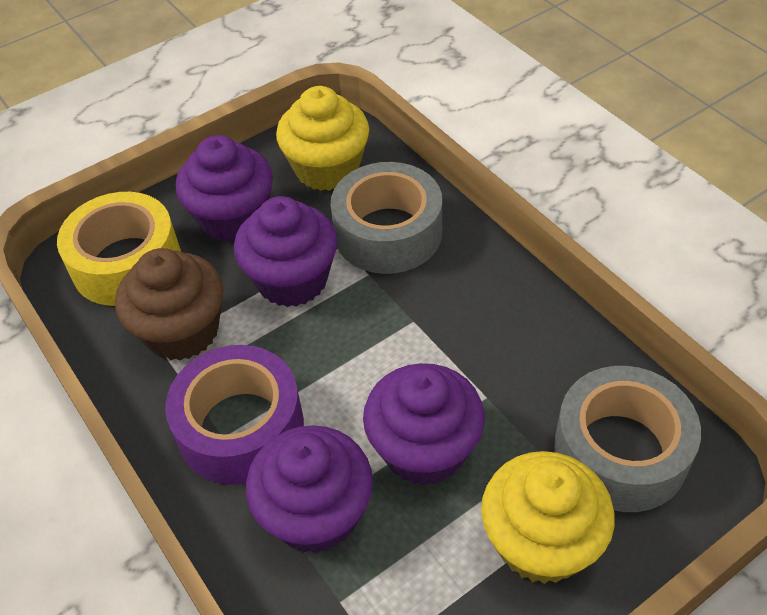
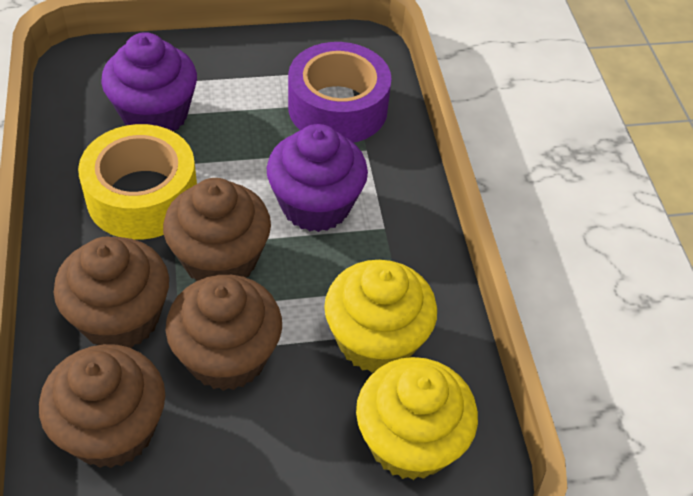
brown cupcake: 1 -> 4
grey tape: 2 -> 0
purple cupcake: 4 -> 2

